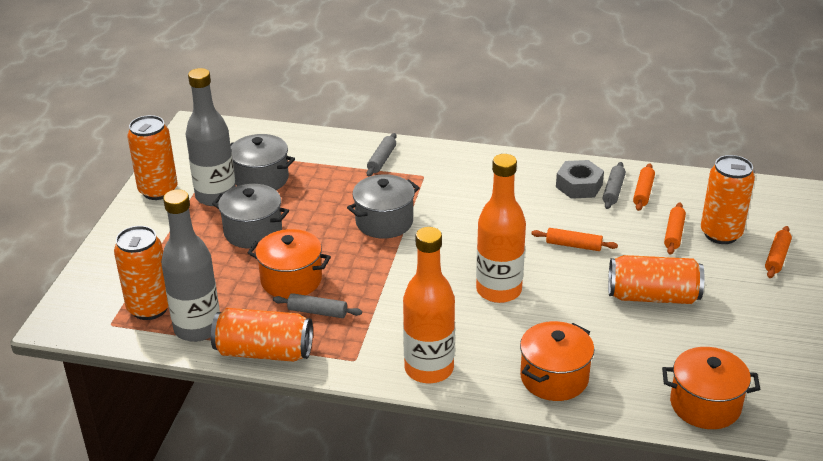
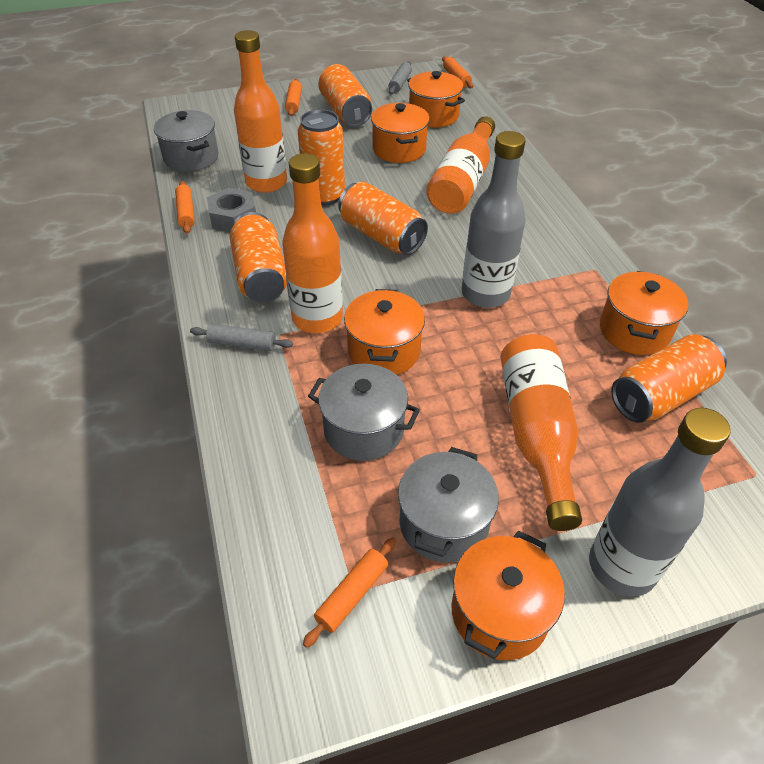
grey rolling pin: 3 -> 2
orange bottle: 2 -> 4
orange pot: 3 -> 5

